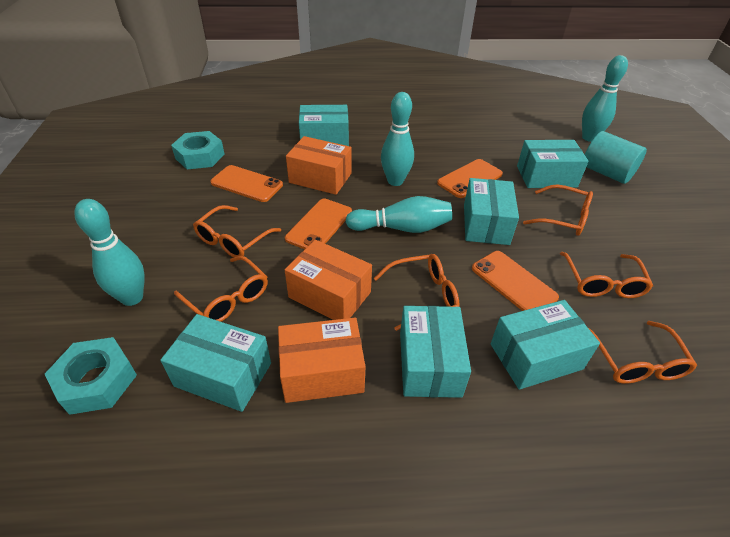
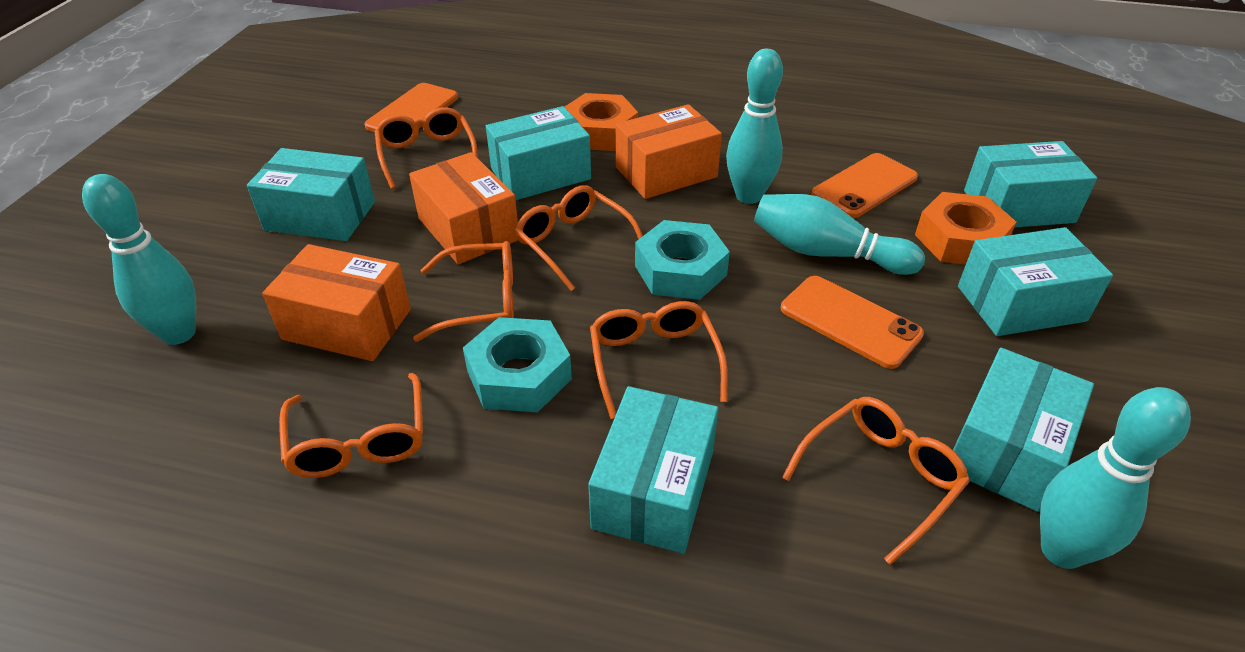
orange nut: 0 -> 2
orange phone: 4 -> 3
turquoise cylinder: 1 -> 0

